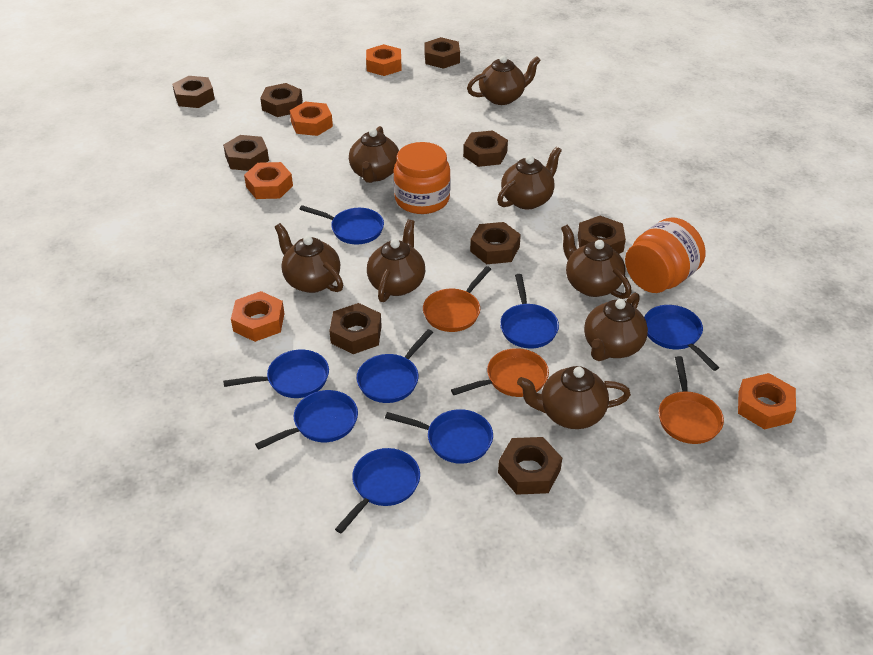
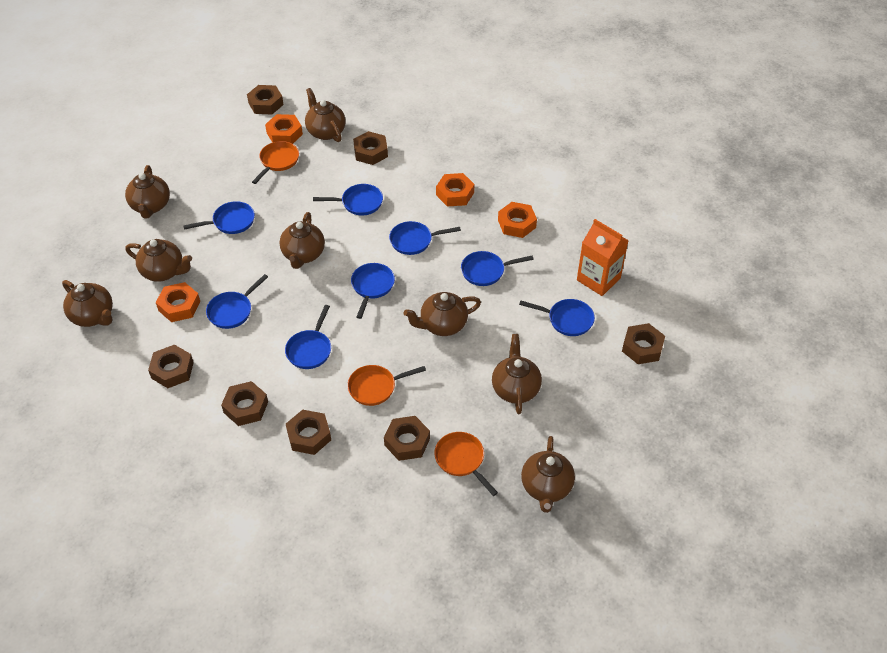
brown nut: 9 -> 7
orange carton: 0 -> 1
orange jar: 2 -> 0
orange nut: 5 -> 4

